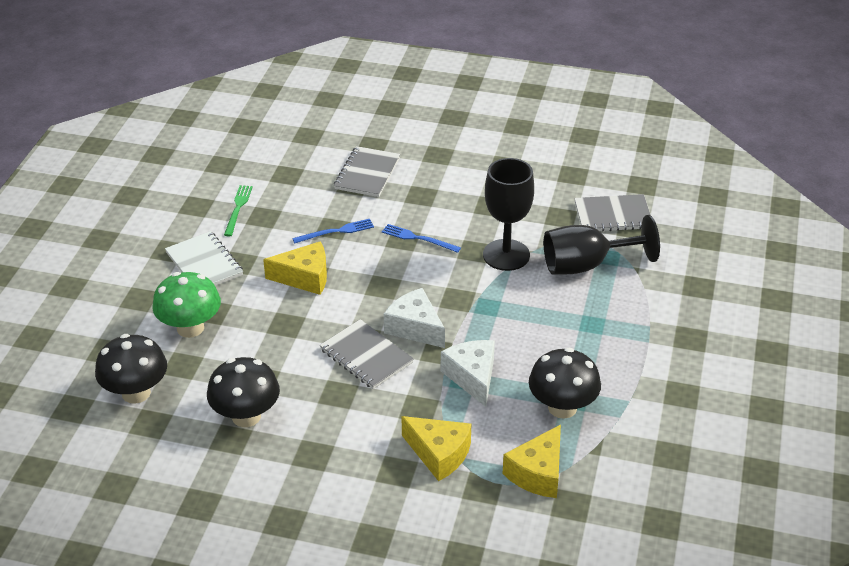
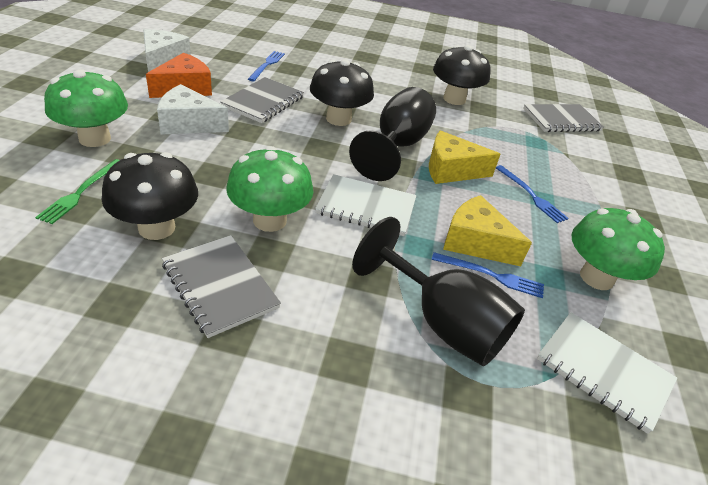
blue fork: 2 -> 3
green mushroom: 1 -> 3
orange cheese: 0 -> 1
white notebook: 1 -> 2
yellow cheese: 3 -> 2

